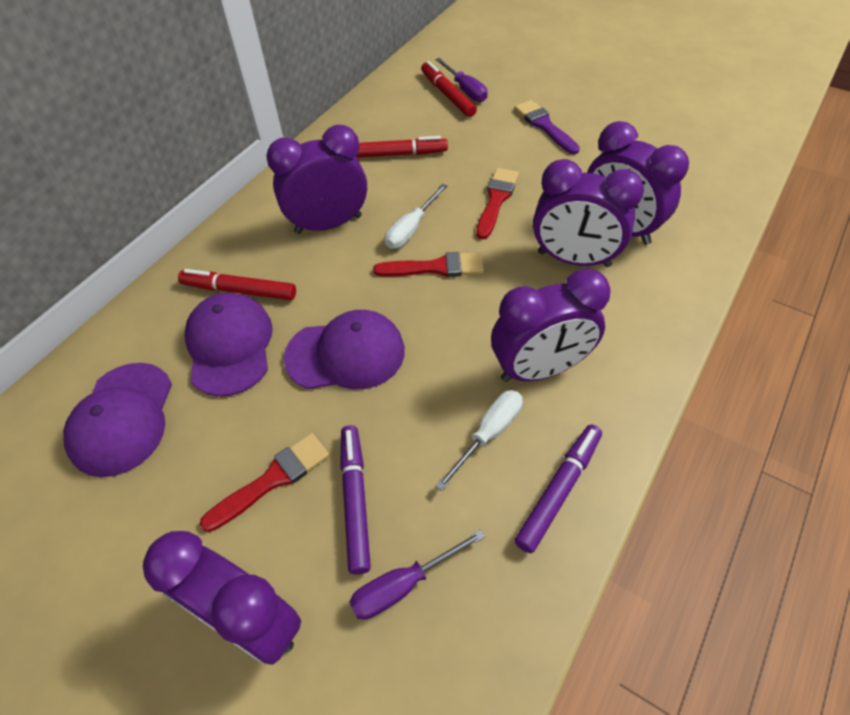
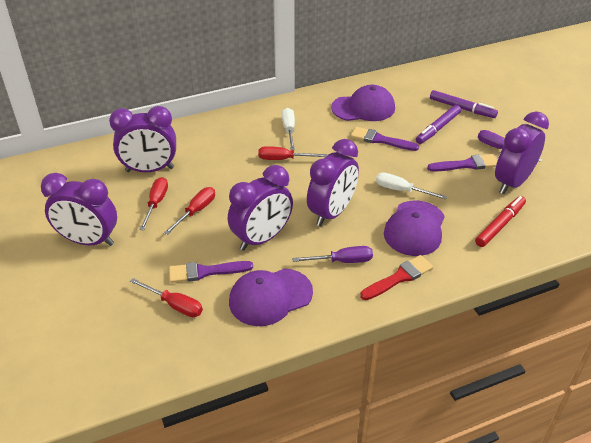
purple brush: 1 -> 3
red brush: 3 -> 1
red marker: 3 -> 1
red screwdriver: 0 -> 4

